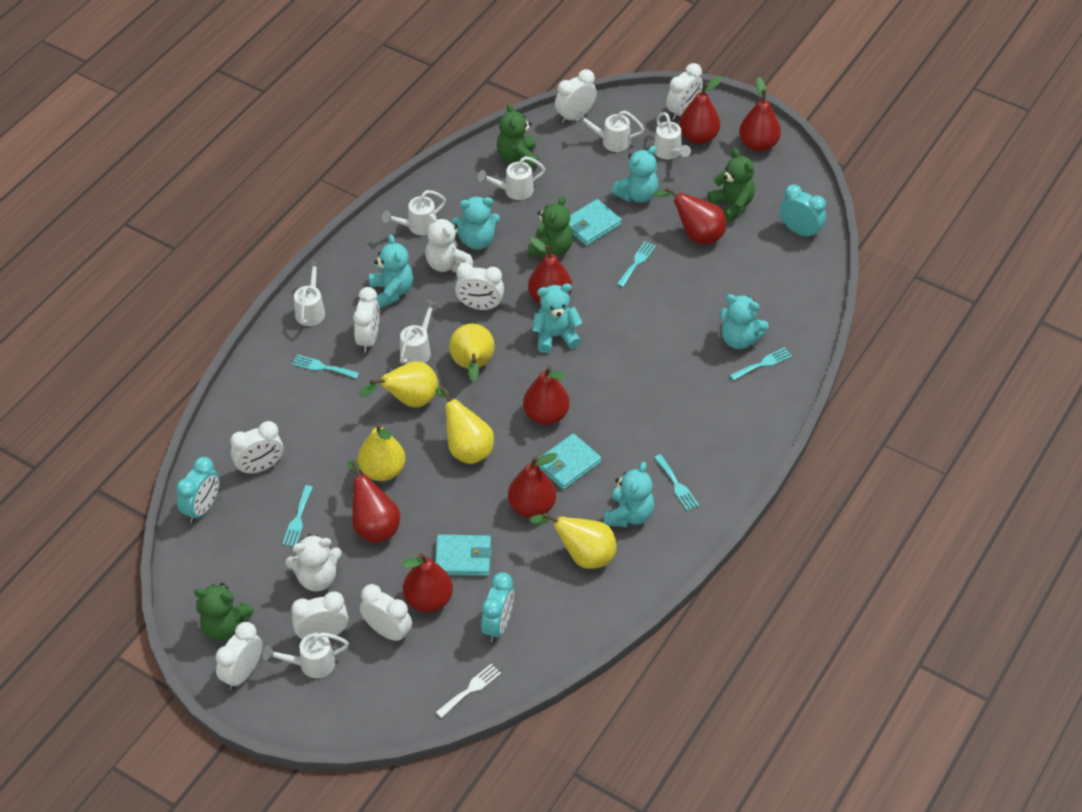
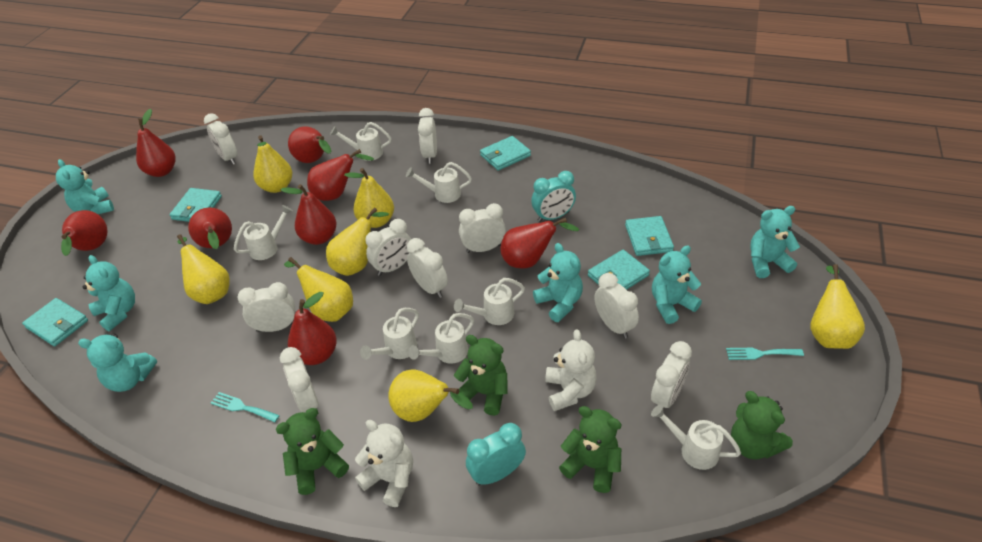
turquoise clock: 3 -> 2
turquoise fork: 5 -> 2
turquoise wallet: 3 -> 5
white clock: 8 -> 9
white fork: 1 -> 0
yellow pear: 5 -> 7

